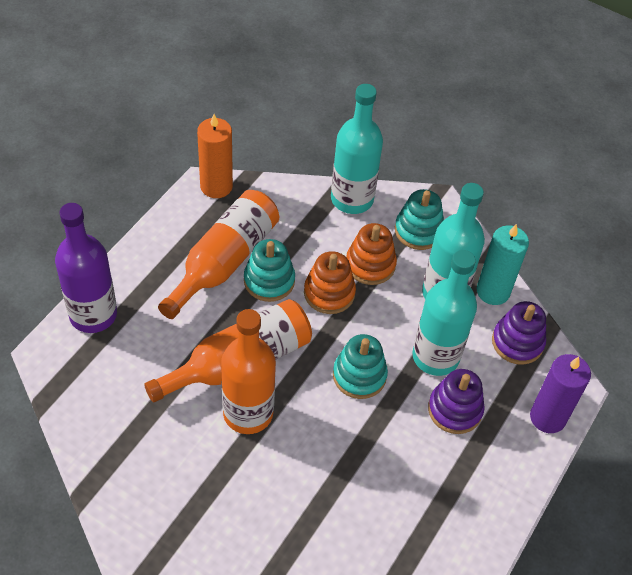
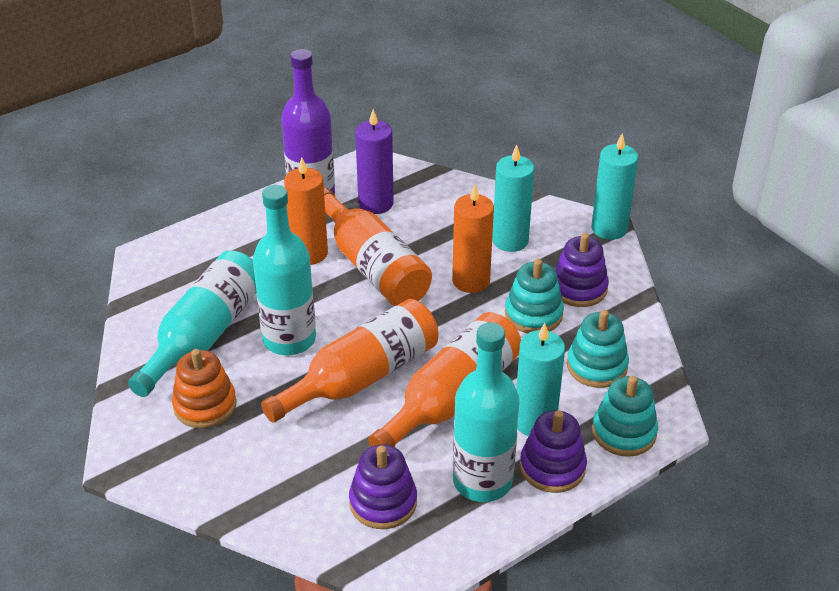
orange candle: 1 -> 2
orange stacking toy: 2 -> 1
purple stacking toy: 2 -> 3
turquoise candle: 1 -> 3

